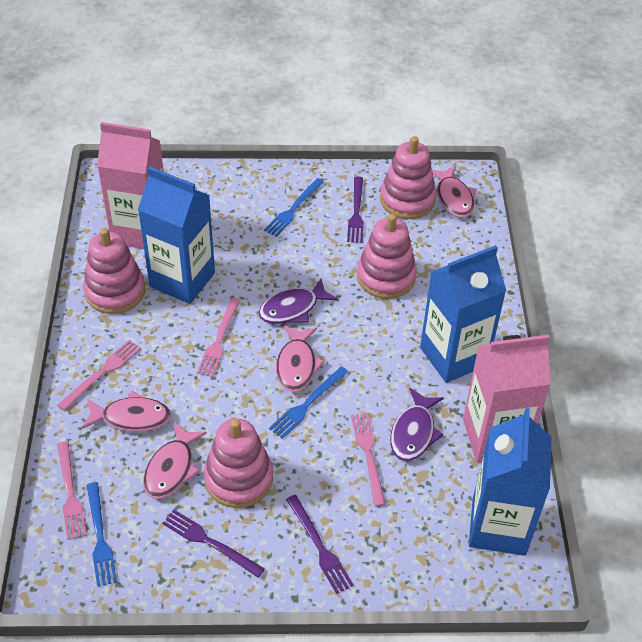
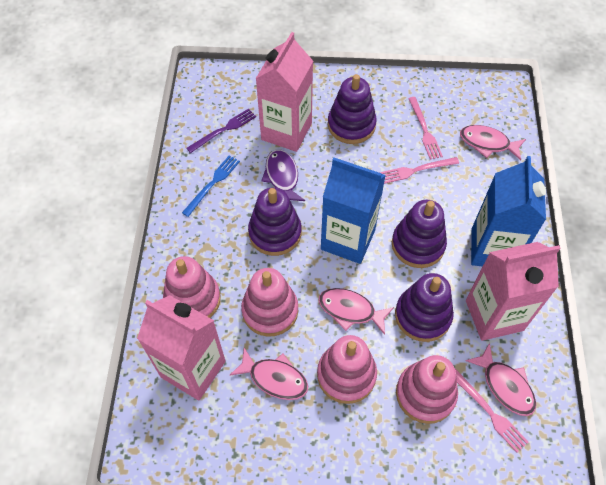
blue carton: 3 -> 2
blue fork: 3 -> 1
pink carton: 2 -> 3
pink fork: 4 -> 3
purple fish: 2 -> 1
purple fork: 3 -> 1
purple stacking toy: 0 -> 4

